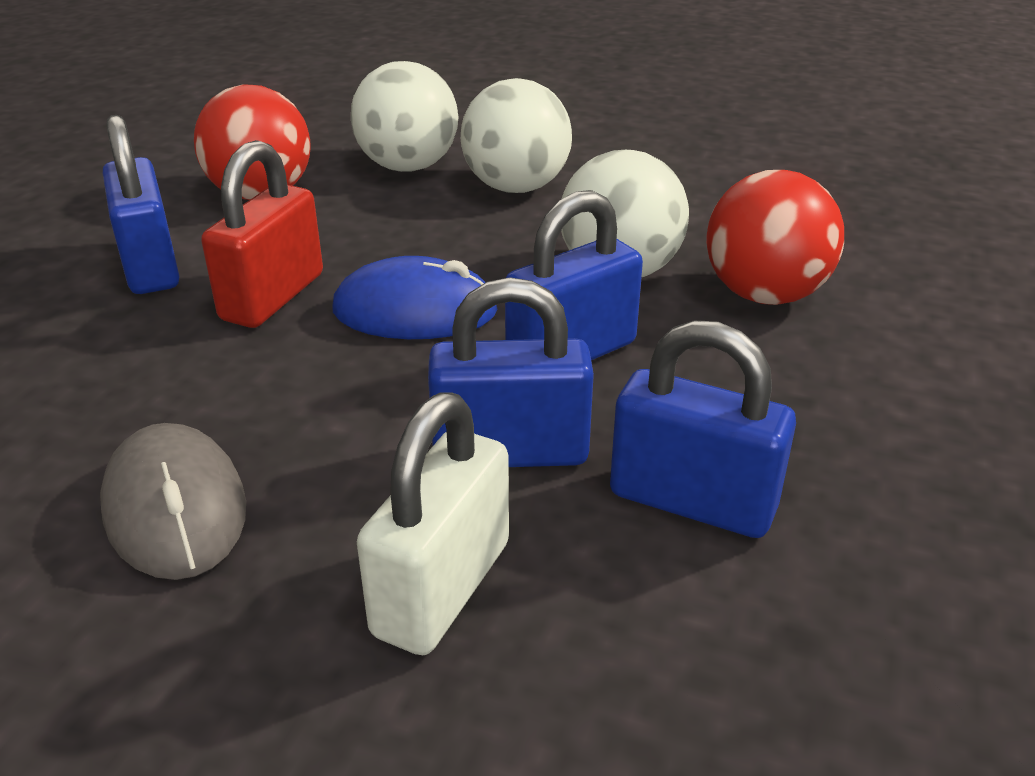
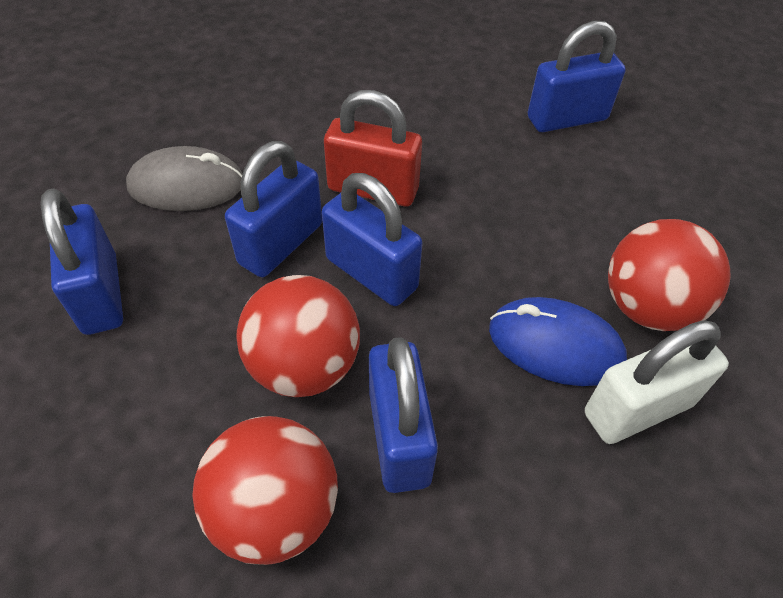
blue padlock: 4 -> 5
red ball: 2 -> 3
white ball: 3 -> 0

